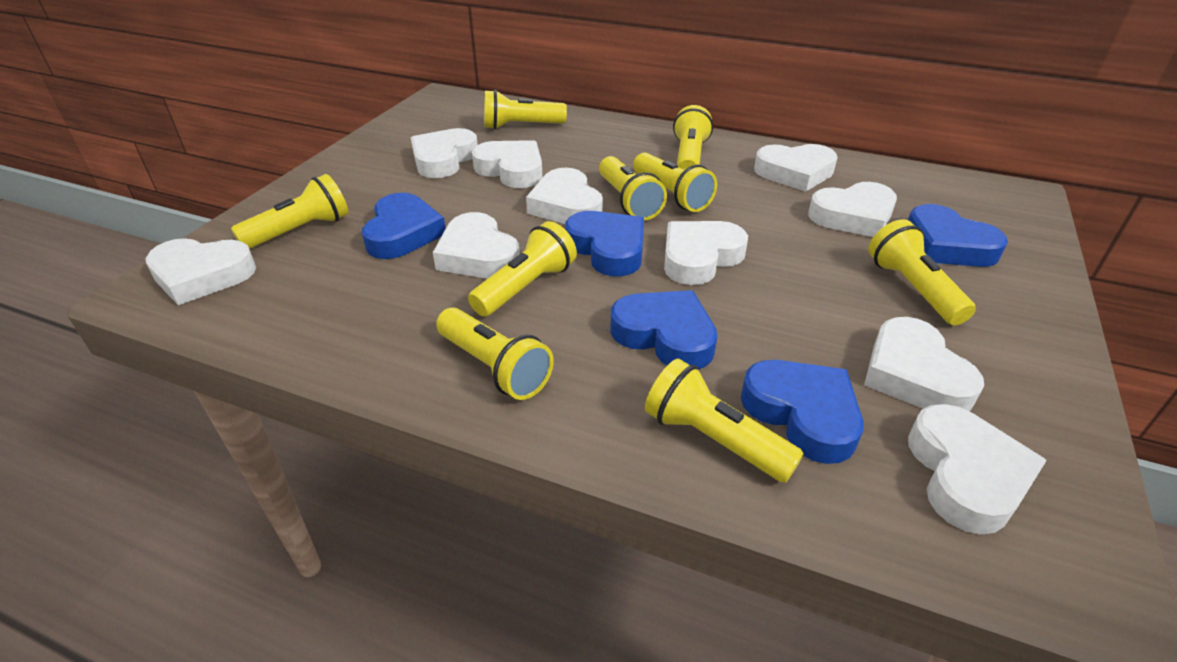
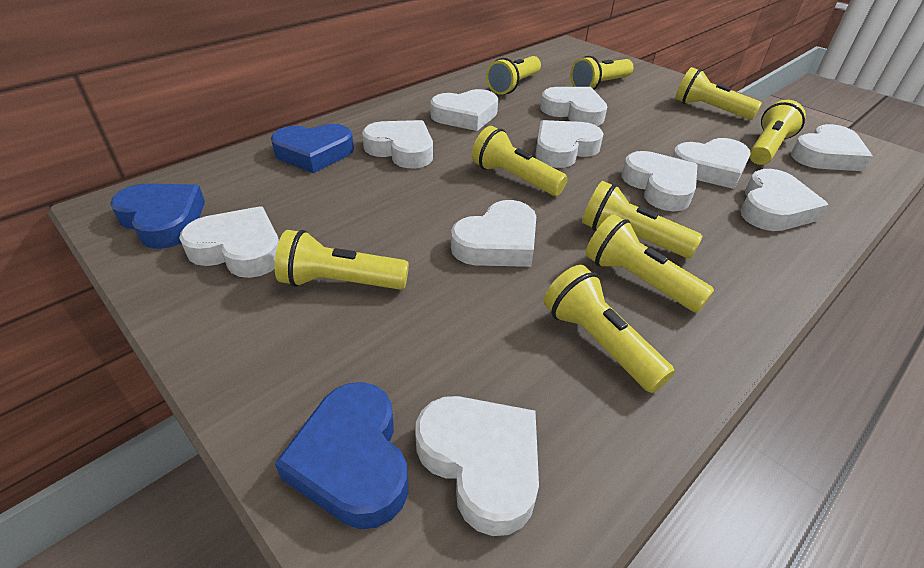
blue heart: 5 -> 3
white heart: 10 -> 11

